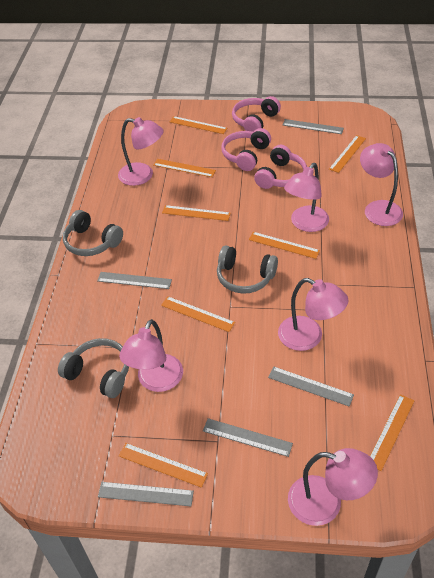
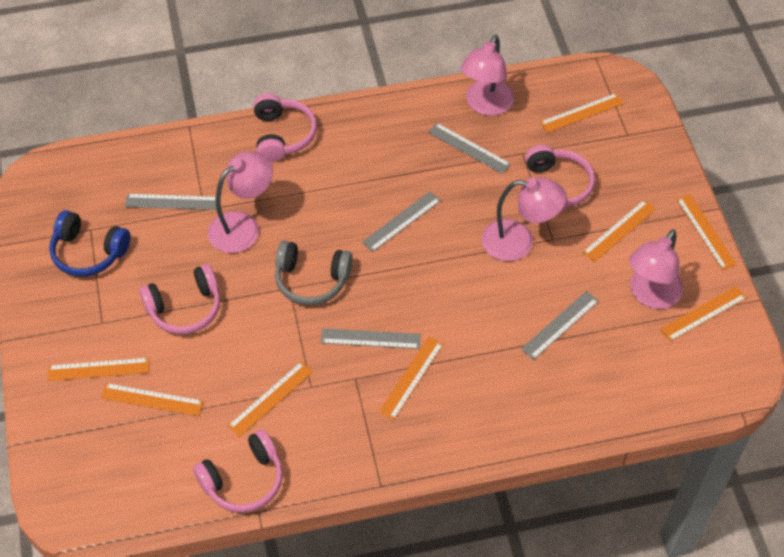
blue headphones: 0 -> 1
grey headphones: 3 -> 1
pink headphones: 3 -> 4
pink lamp: 6 -> 4

